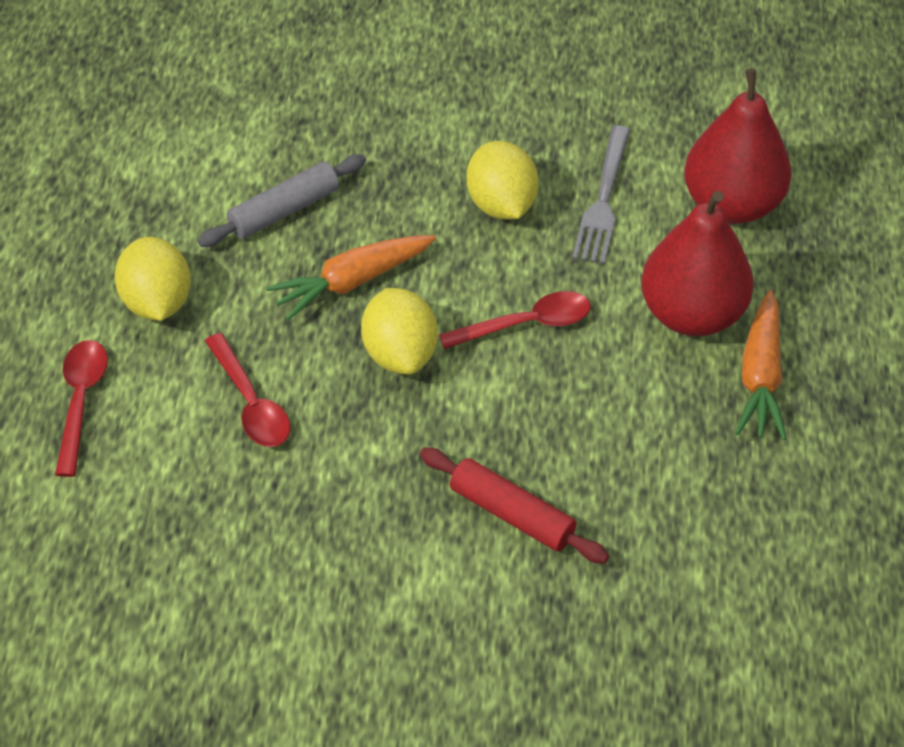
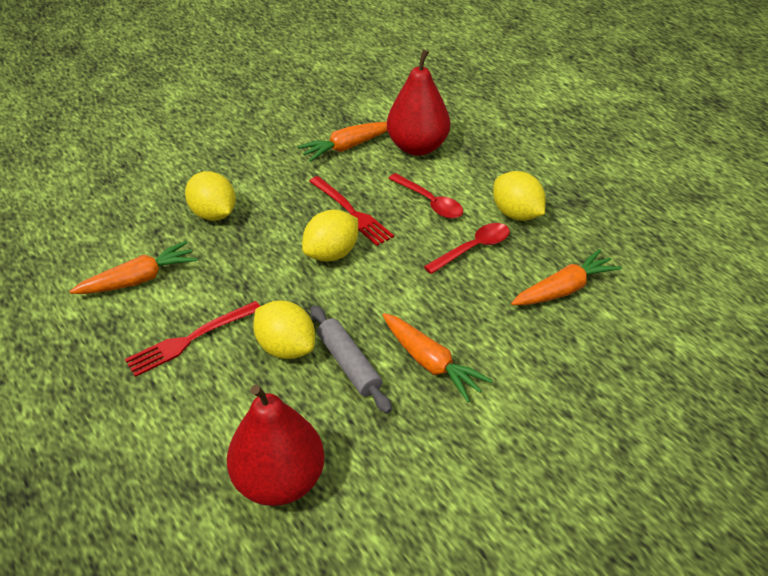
grey fork: 1 -> 0
orange carrot: 2 -> 4
red fork: 0 -> 2
red rolling pin: 1 -> 0
red spoon: 3 -> 2
yellow lemon: 3 -> 4

